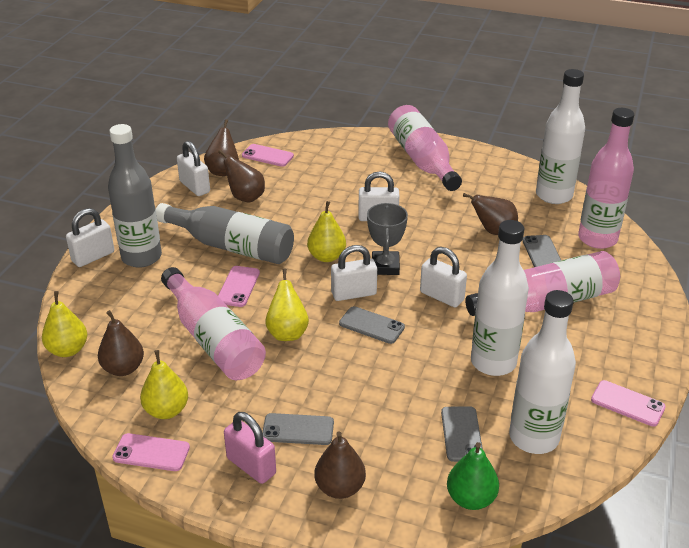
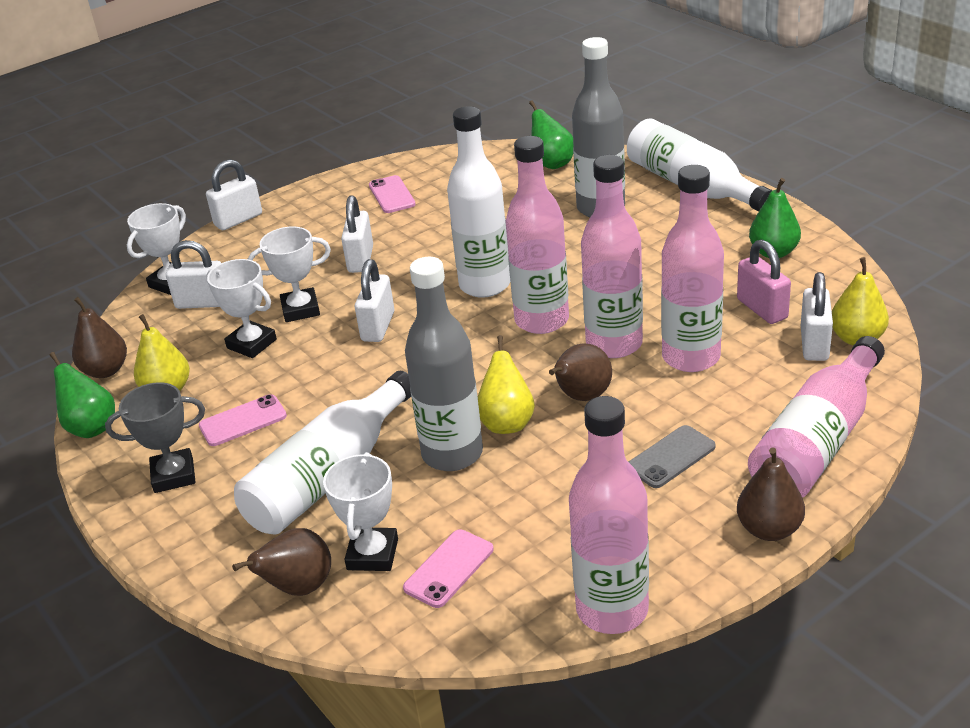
brown pear: 5 -> 4
green pear: 1 -> 3
grey phone: 4 -> 1
pink bottle: 4 -> 5
pink phone: 4 -> 3
white trophy: 0 -> 4
yellow pear: 4 -> 3

